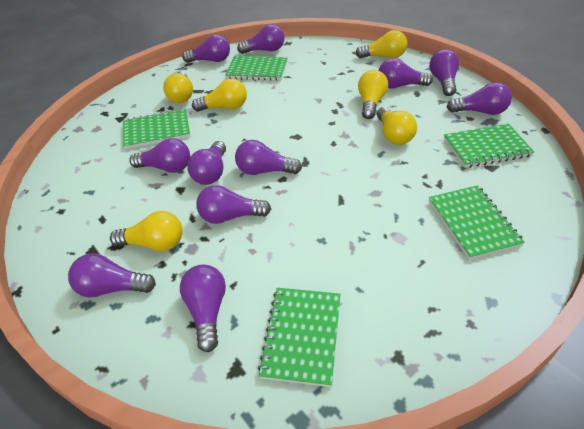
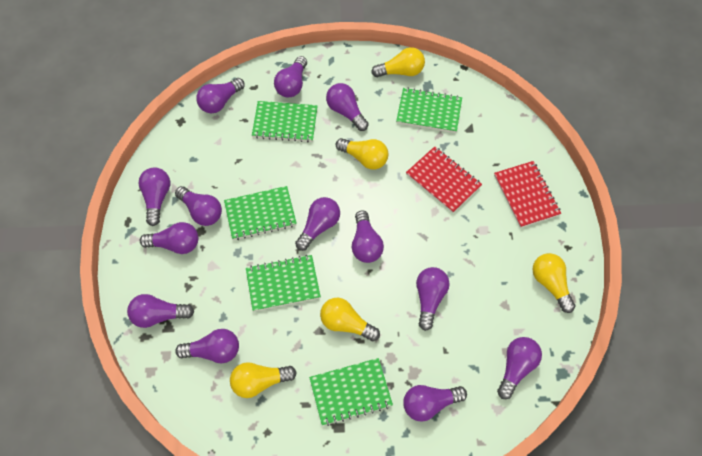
purple light bulb: 11 -> 13
red notebook: 0 -> 2
yellow light bulb: 6 -> 5

